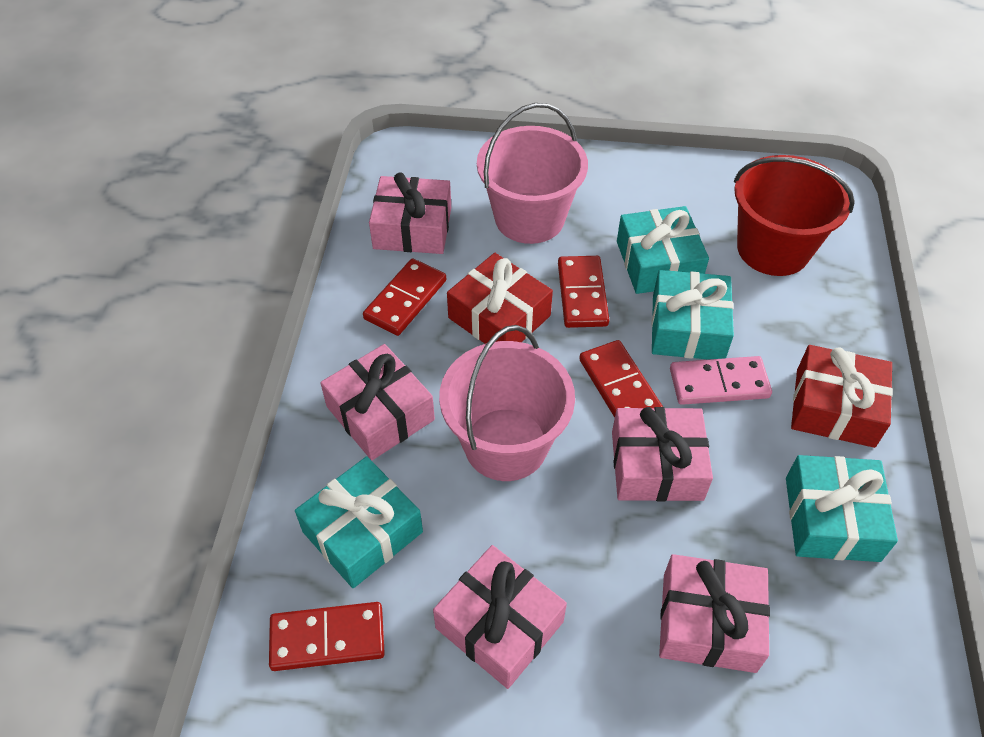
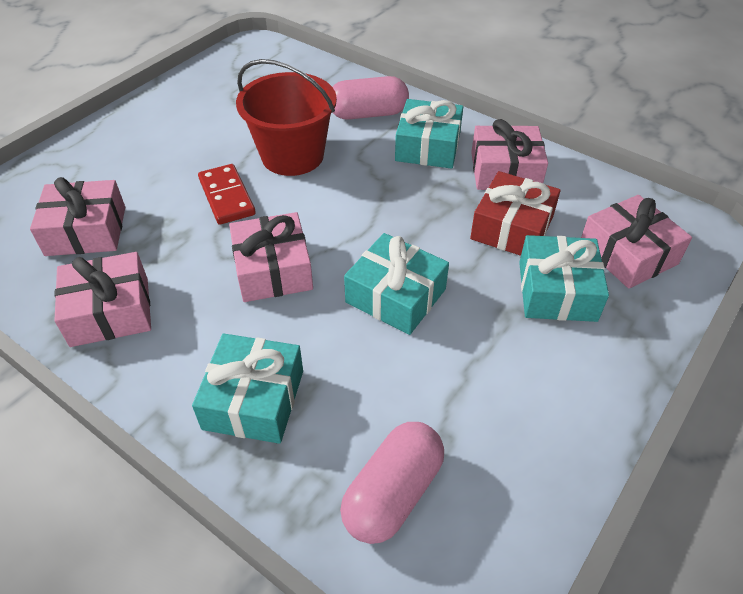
pink bucket: 2 -> 0
pink capsule: 0 -> 2
pink domino: 1 -> 0
red domino: 4 -> 1
red gift: 2 -> 1

